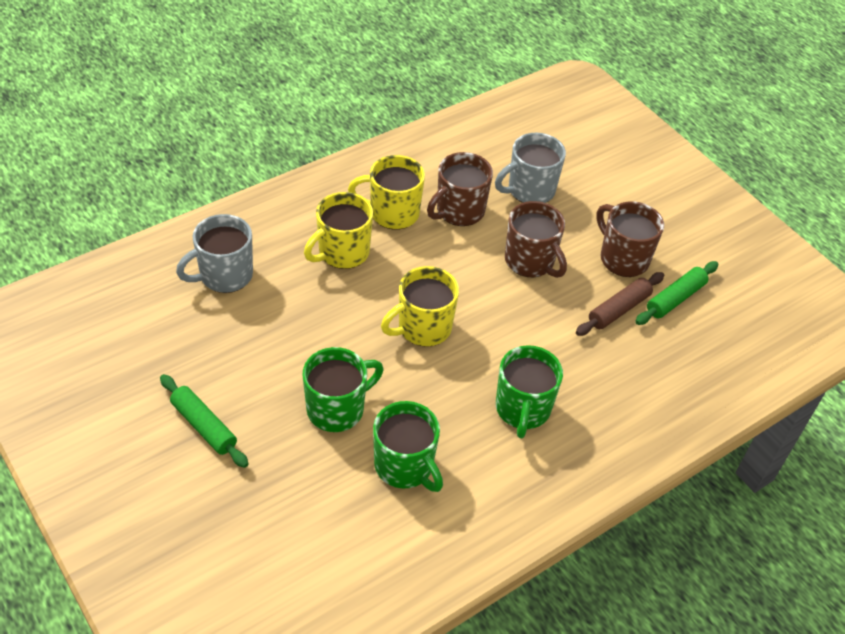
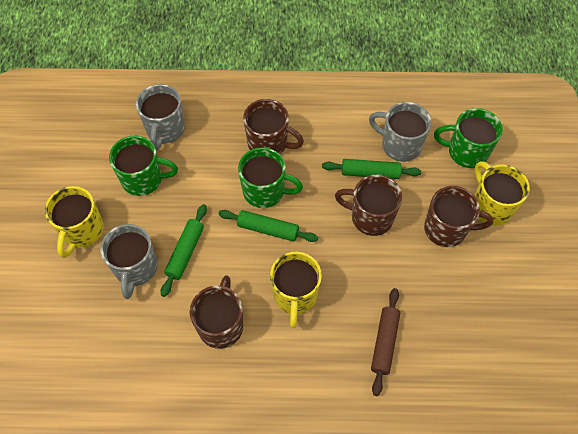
brown mug: 3 -> 4
green rolling pin: 2 -> 3
grey mug: 2 -> 3

